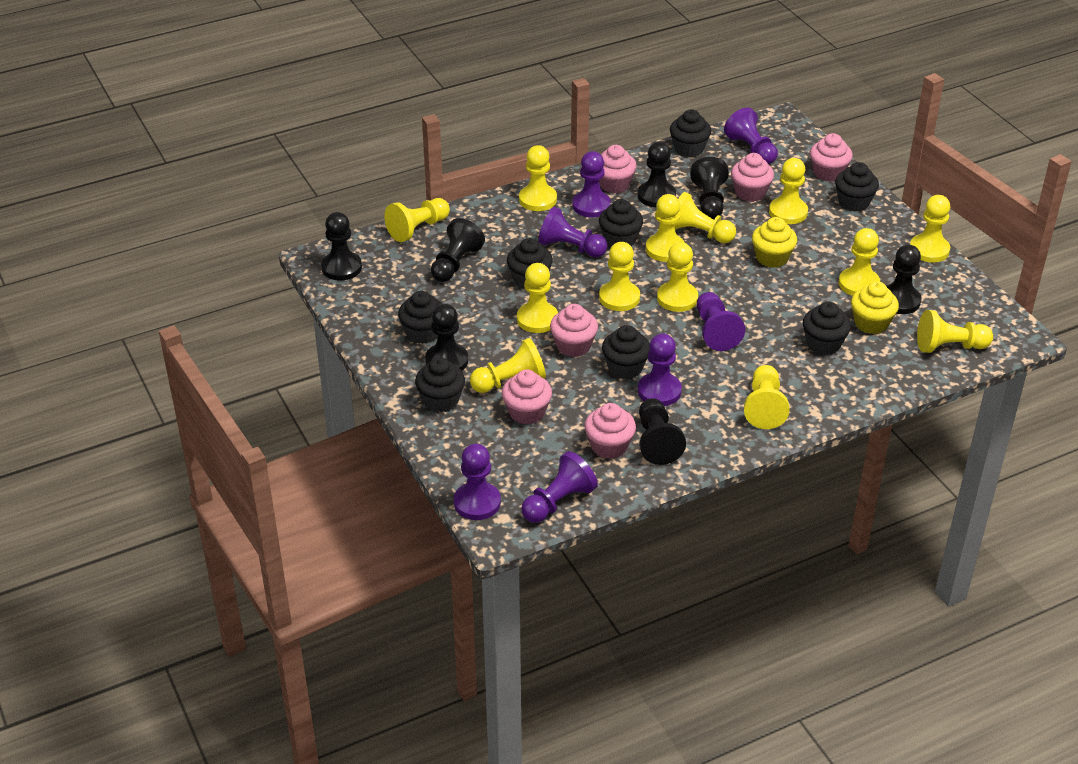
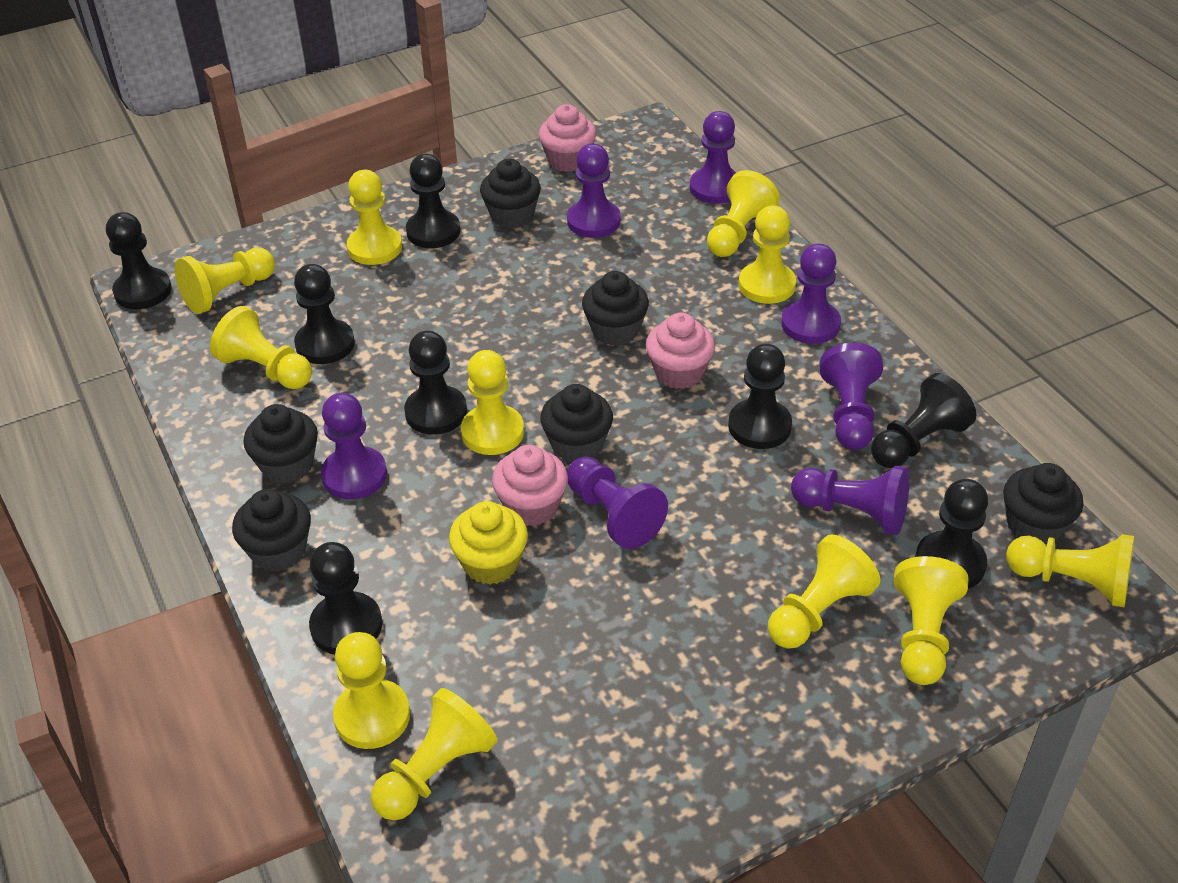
black cupcake: 8 -> 6
black pawn: 7 -> 8
pink cupcake: 6 -> 3
yellow cupcake: 2 -> 1
yellow pawn: 13 -> 11

